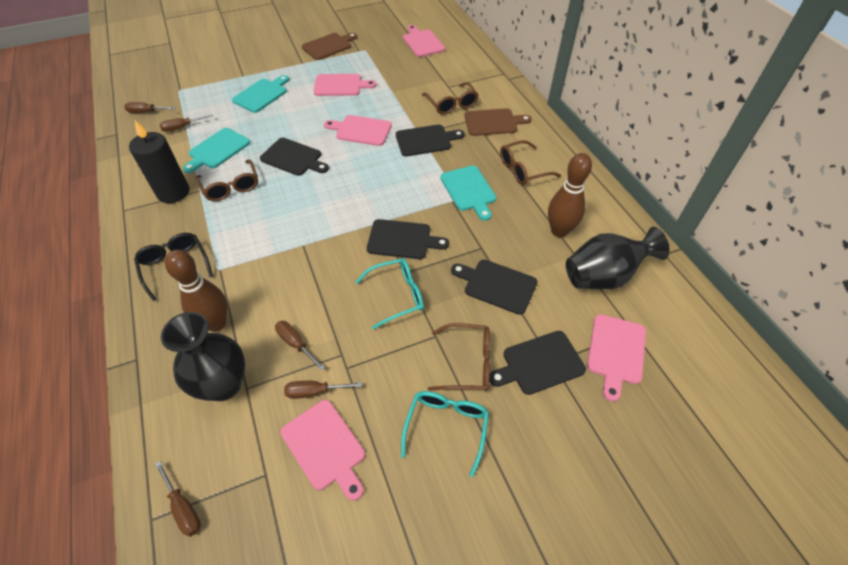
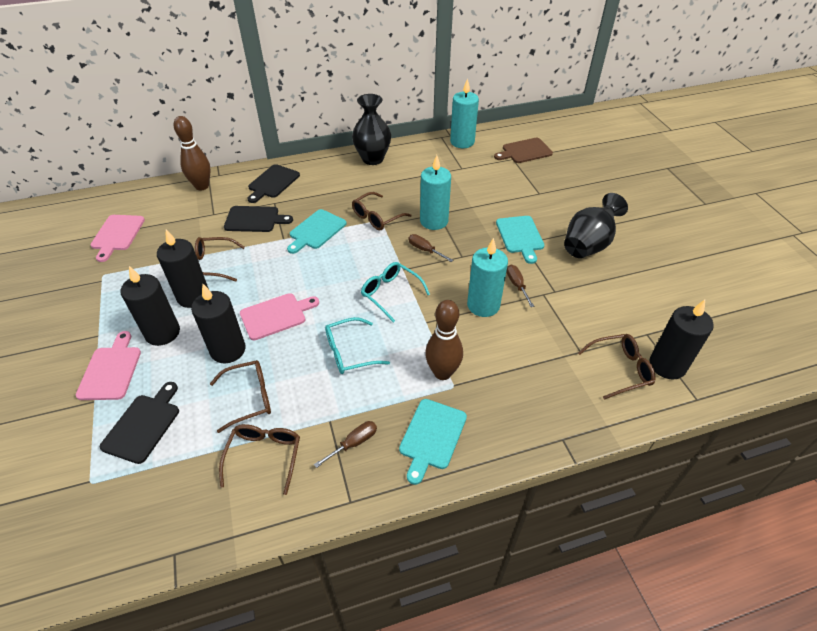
black candle: 1 -> 4
black cutting board: 5 -> 3
black glasses: 1 -> 0
brown cutting board: 2 -> 1
brown glasses: 4 -> 5
brown screwdriver: 5 -> 3
pink cutting board: 5 -> 3
turquoise candle: 0 -> 3

